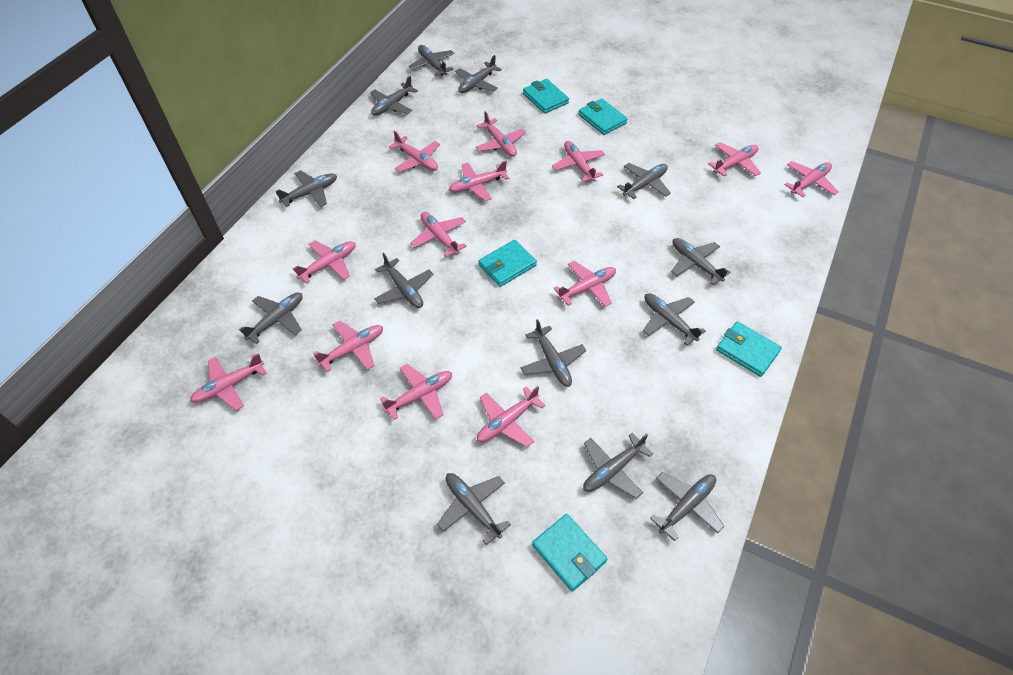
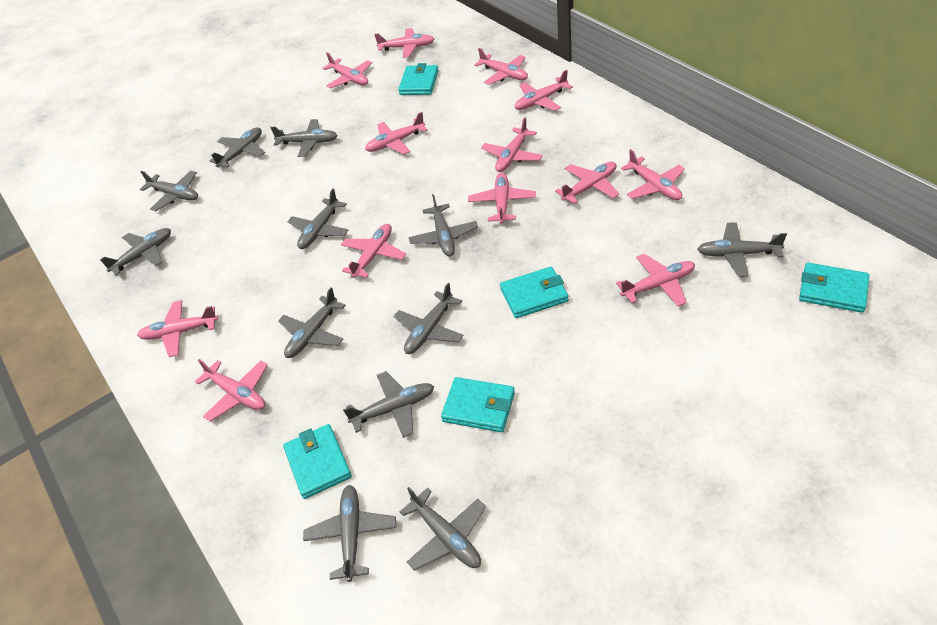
grey plane: 13 -> 12

